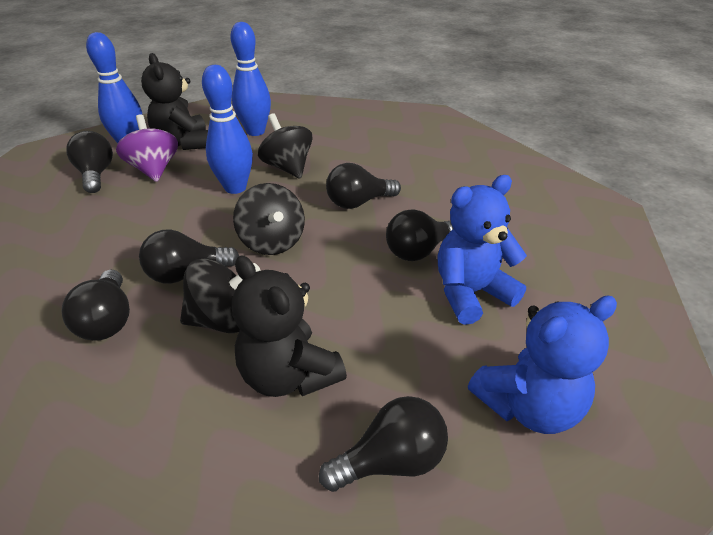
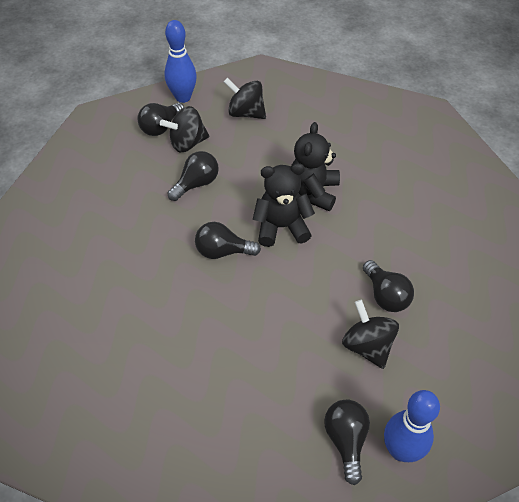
black light bulb: 6 -> 5
blue bowling pin: 3 -> 2
blue teddy bear: 2 -> 0
purple spinning top: 1 -> 0

